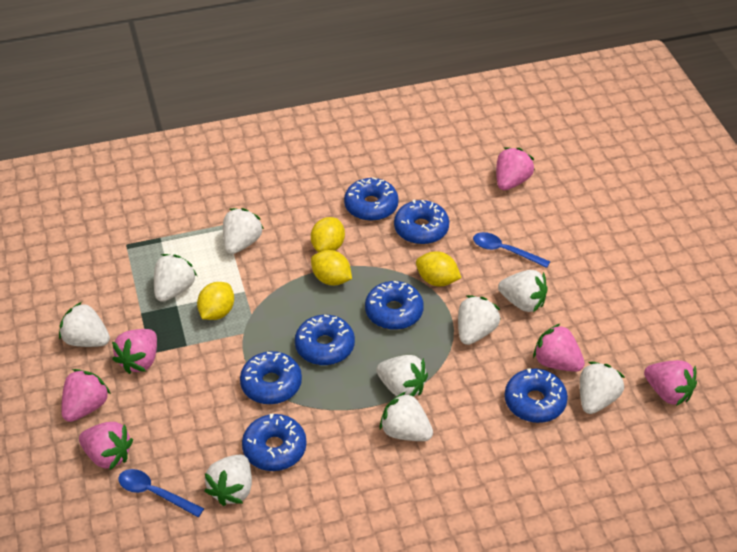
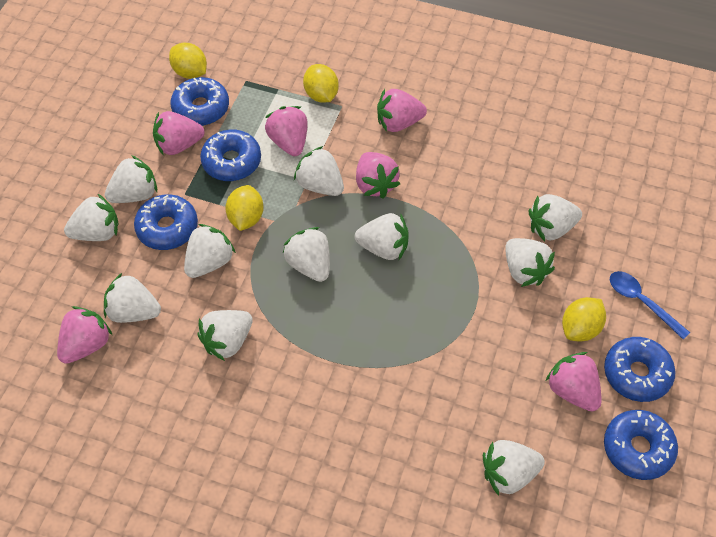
blue donut: 7 -> 5
blue spoon: 2 -> 1
white strawberry: 9 -> 11

